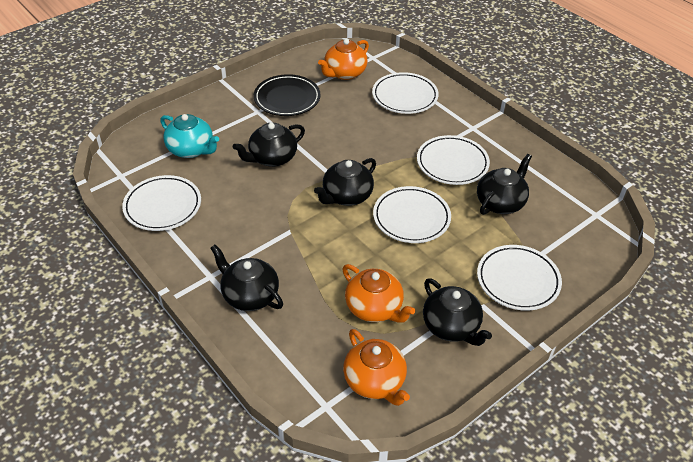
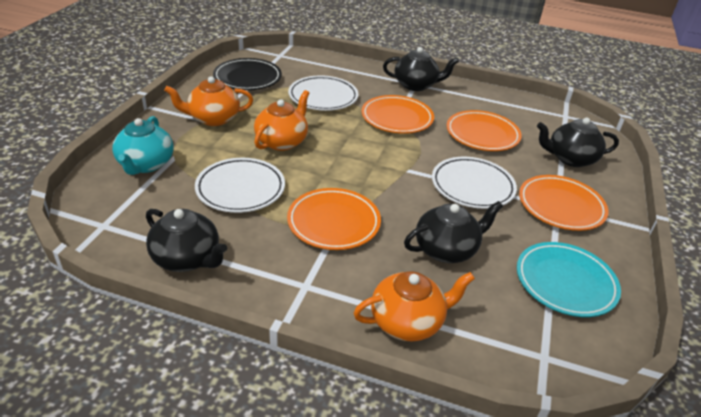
black teapot: 5 -> 4
orange plate: 0 -> 4
turquoise plate: 0 -> 1
white plate: 5 -> 3

